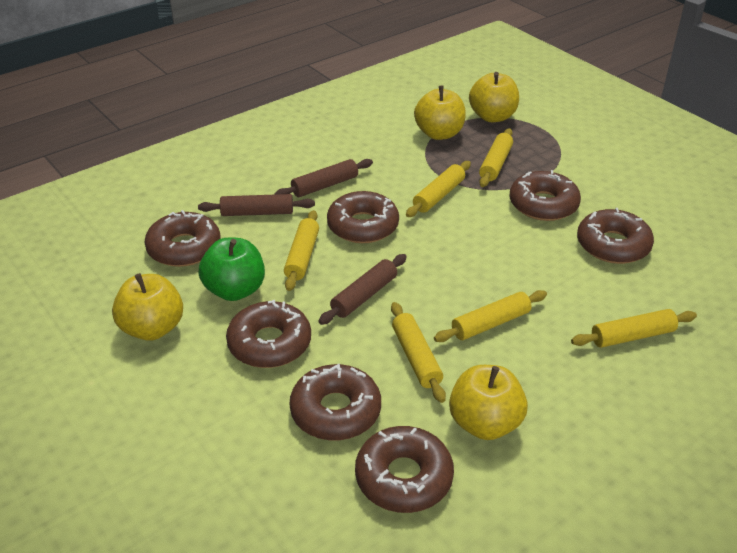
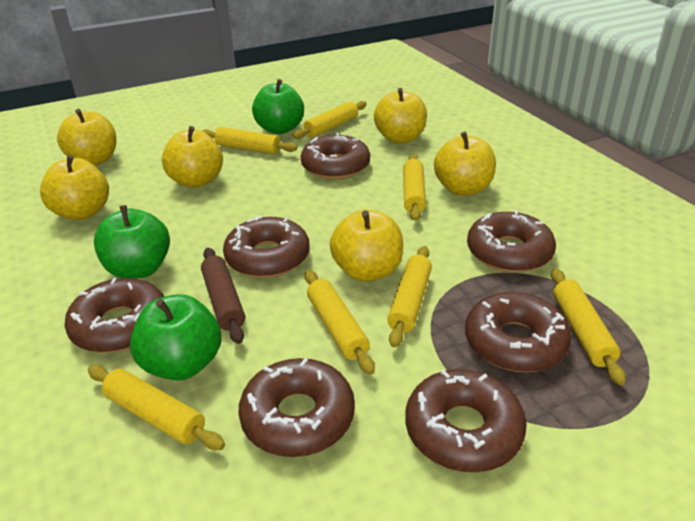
brown rolling pin: 3 -> 1
green apple: 1 -> 3
yellow apple: 4 -> 6
yellow rolling pin: 6 -> 7

